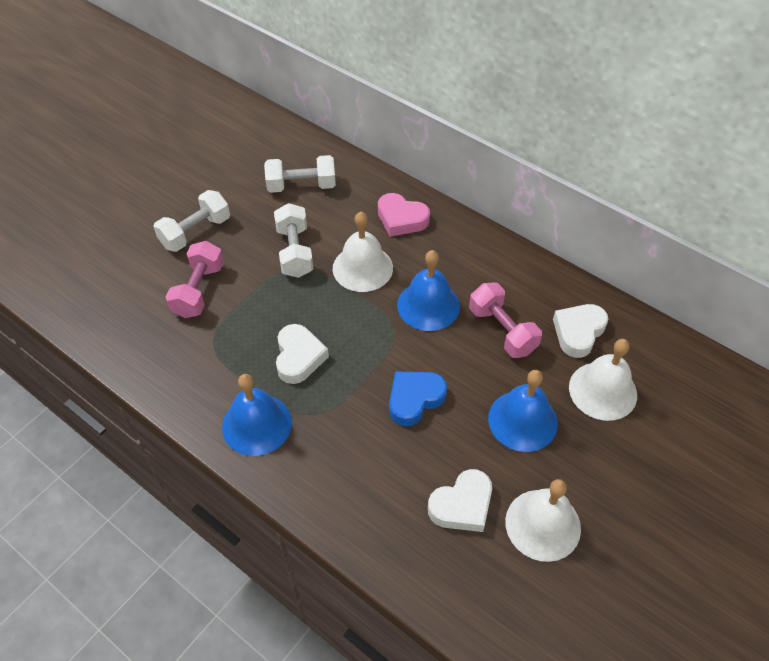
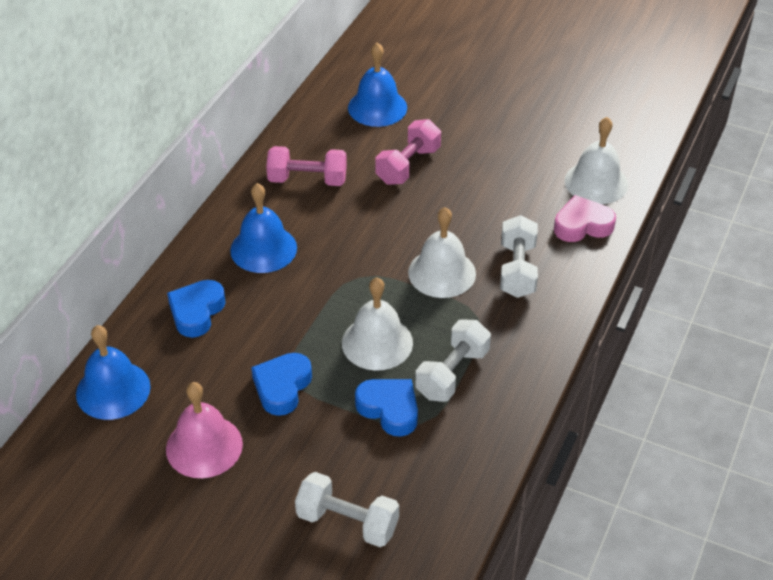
blue heart: 1 -> 3
pink bell: 0 -> 1
white heart: 3 -> 0

